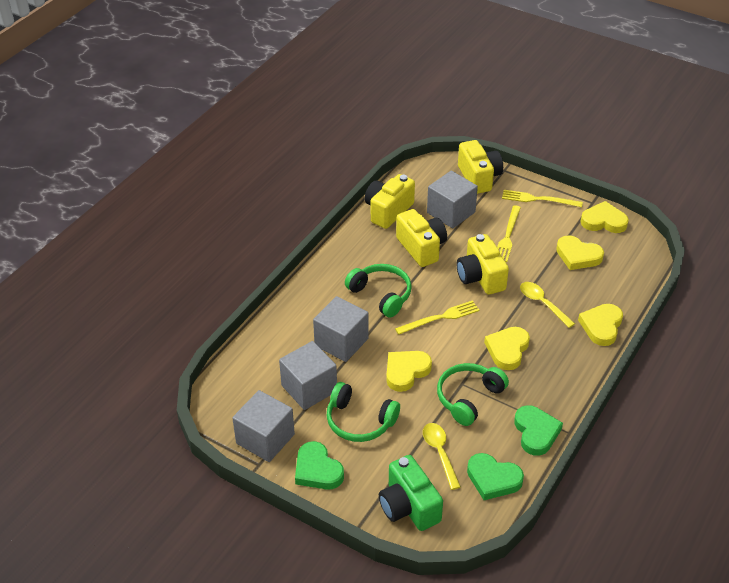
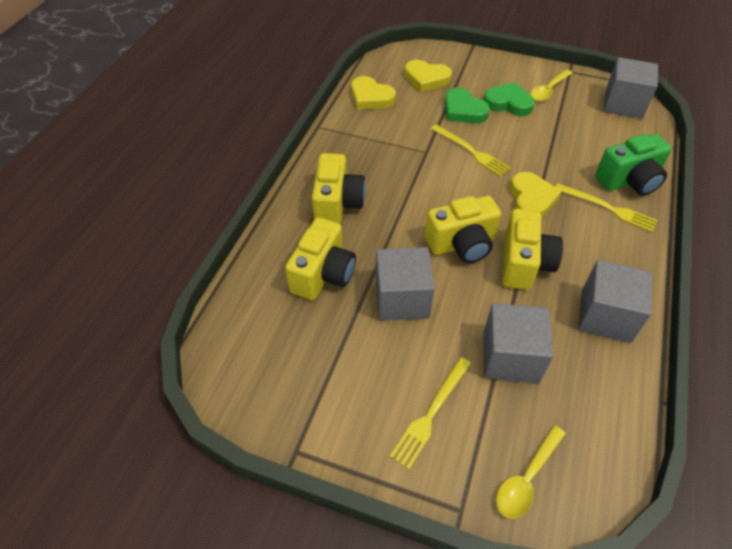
green headphones: 3 -> 0
green heart: 3 -> 2
yellow heart: 5 -> 3

